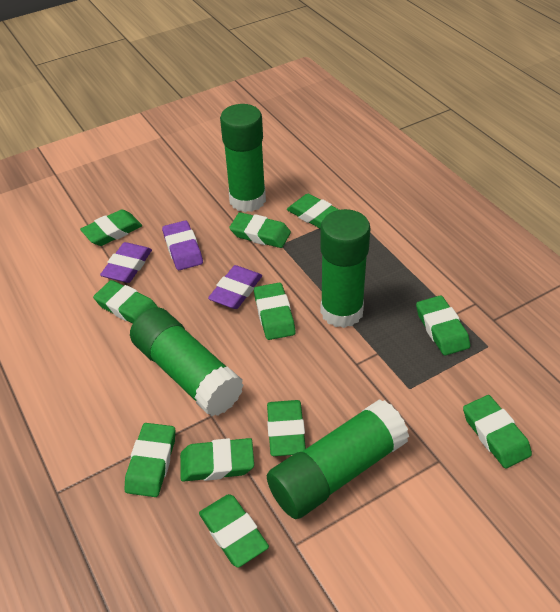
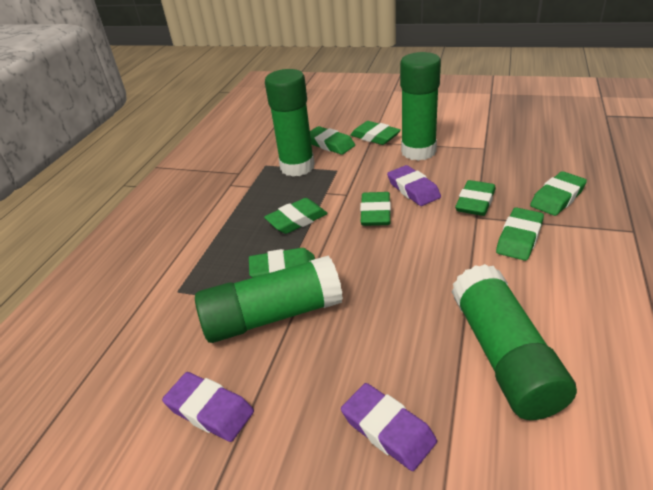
green eraser: 11 -> 8

